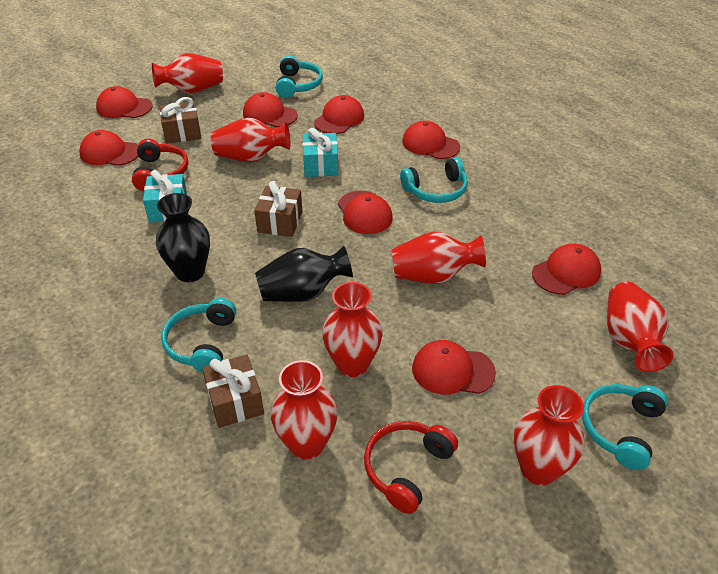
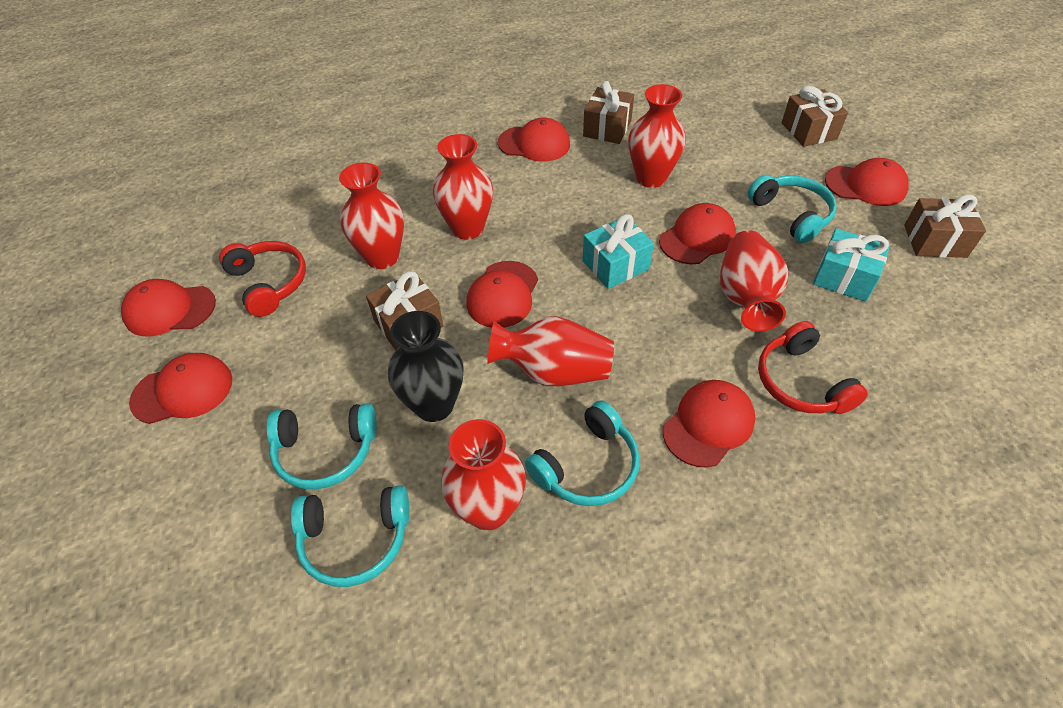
black vase: 2 -> 1
brown gift: 3 -> 4
red cap: 8 -> 7
red vase: 7 -> 6

